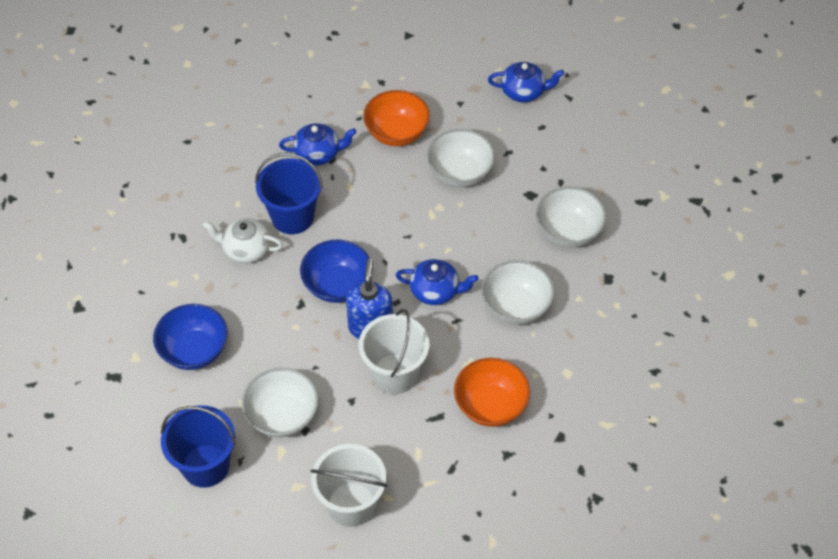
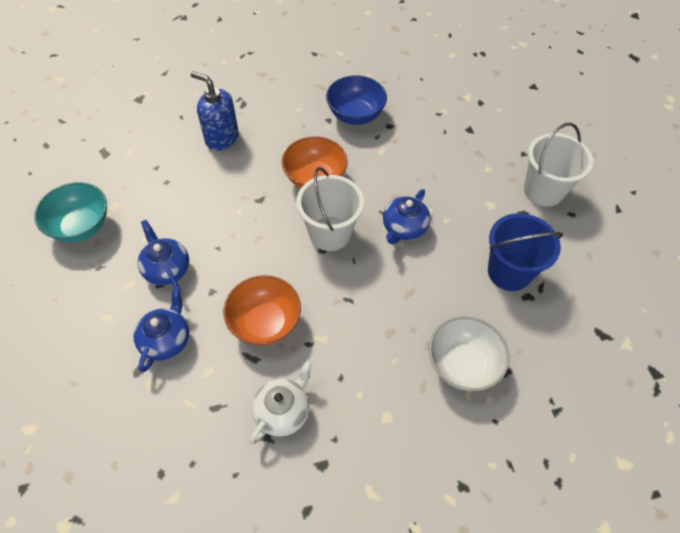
blue bowl: 2 -> 1
blue bucket: 2 -> 1
turquoise bowl: 0 -> 1
white bowl: 4 -> 1

